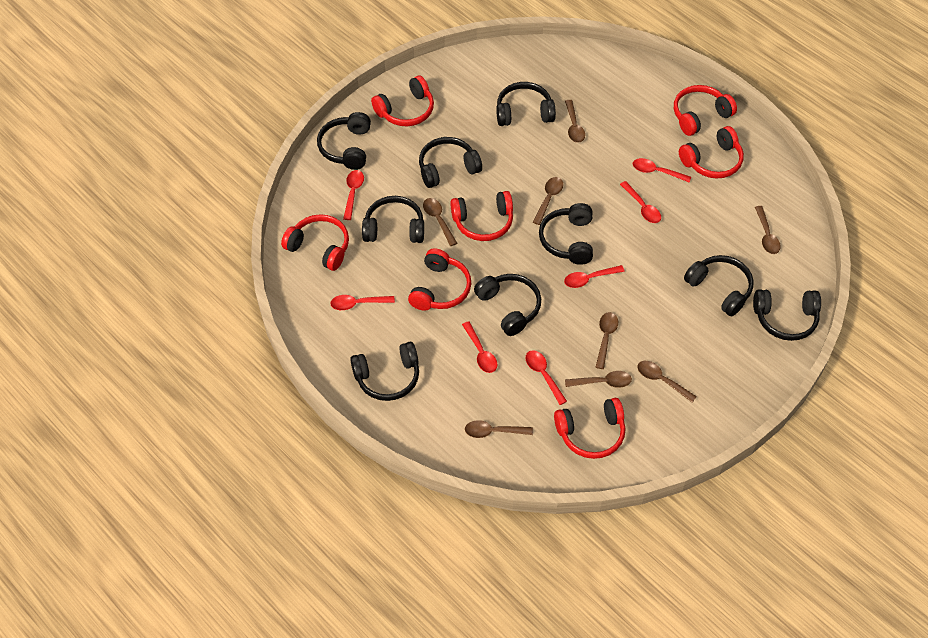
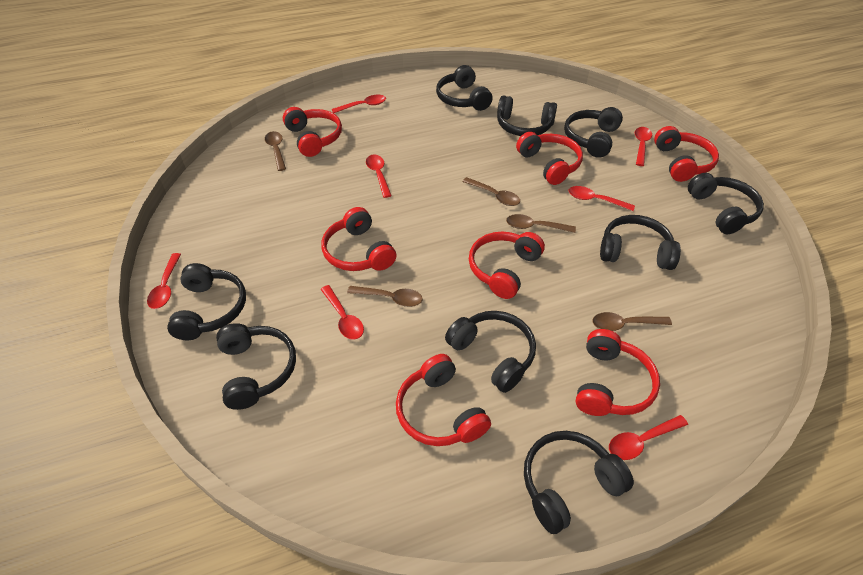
brown spoon: 8 -> 5

